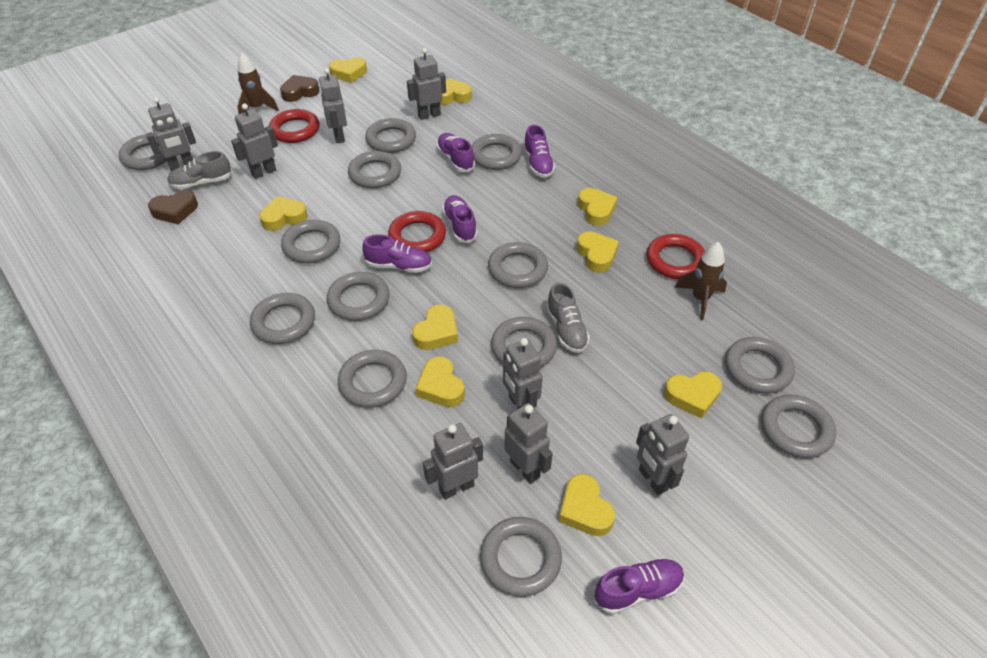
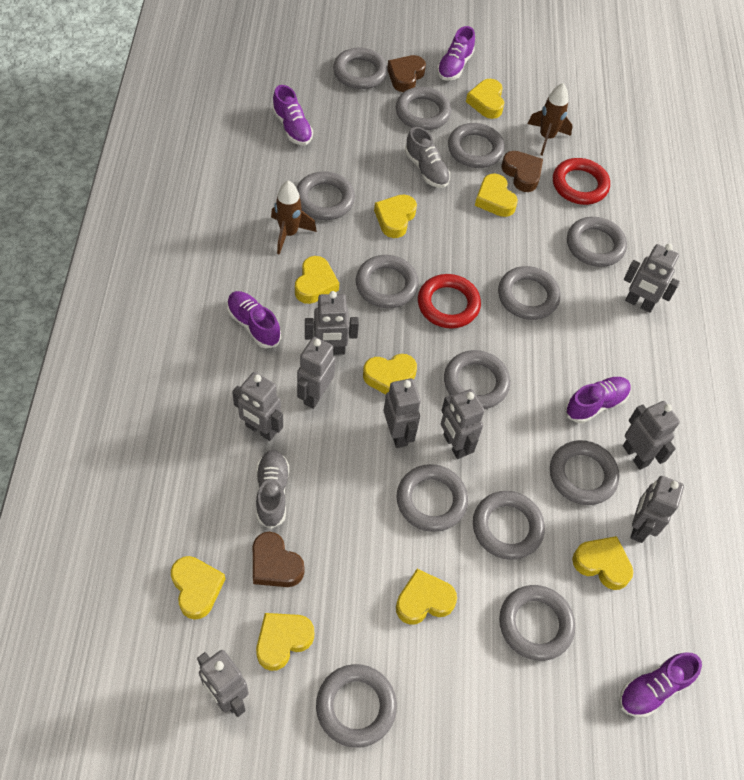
brown heart: 2 -> 3
grey robot: 8 -> 9
red ring: 3 -> 2

